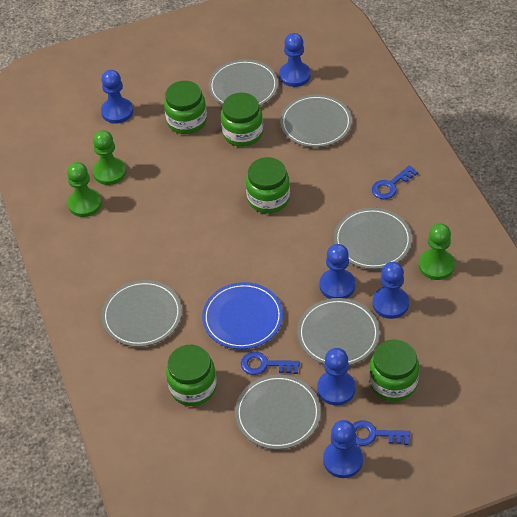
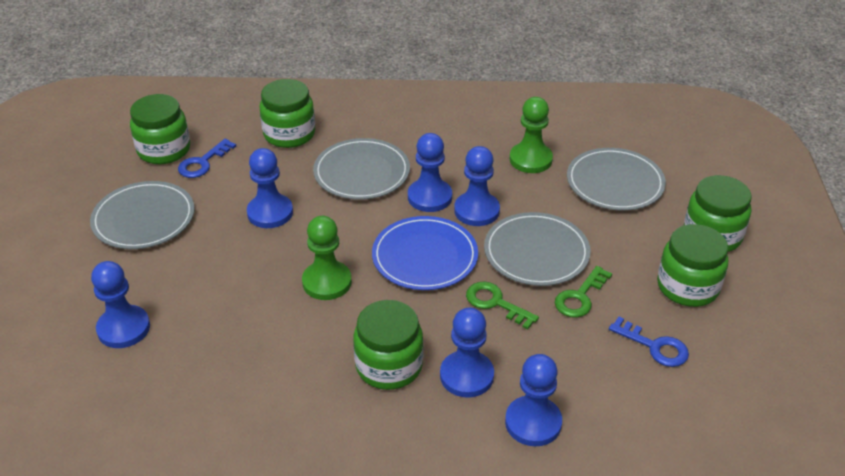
blue key: 3 -> 2
green key: 0 -> 2
green pawn: 3 -> 2
grey plate: 6 -> 4

